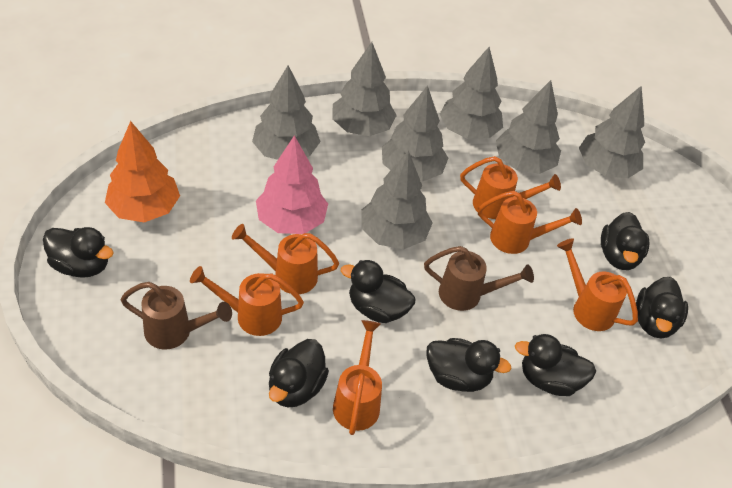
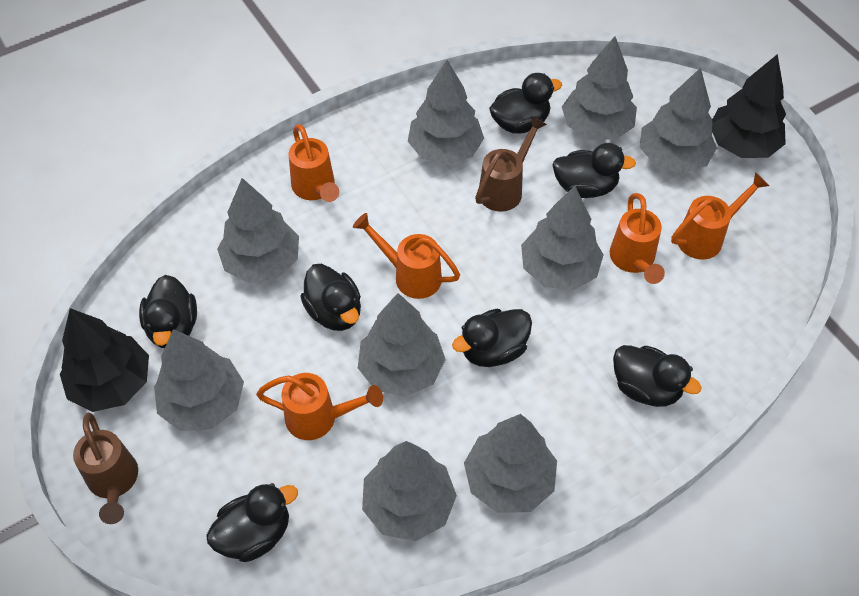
black tree: 0 -> 2
grey tree: 7 -> 9
orange tree: 1 -> 0
orange watering can: 6 -> 5
pink tree: 1 -> 0

